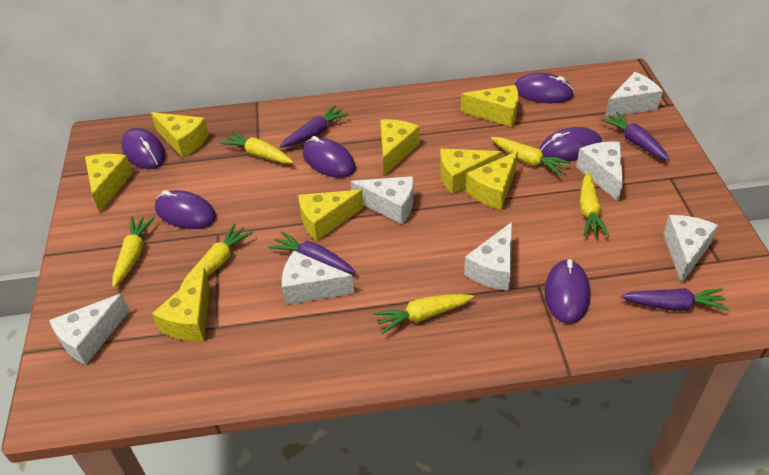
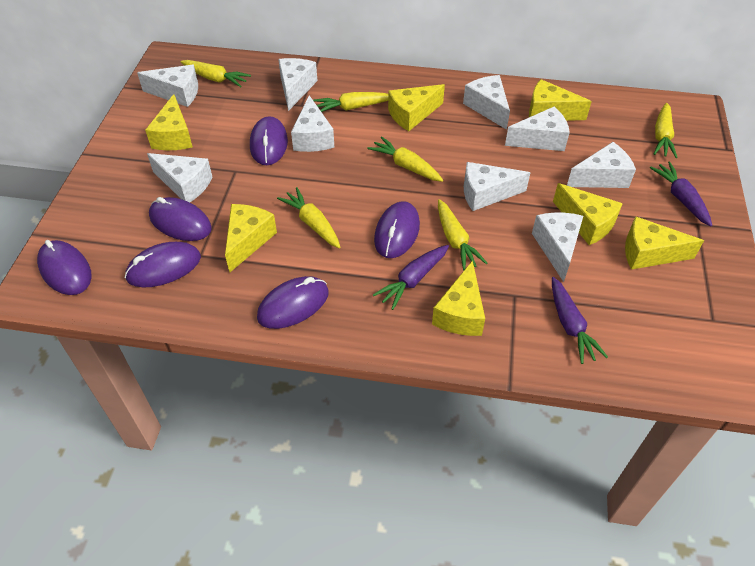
purple carrot: 4 -> 3
white cheese: 7 -> 9
yellow cheese: 8 -> 7

